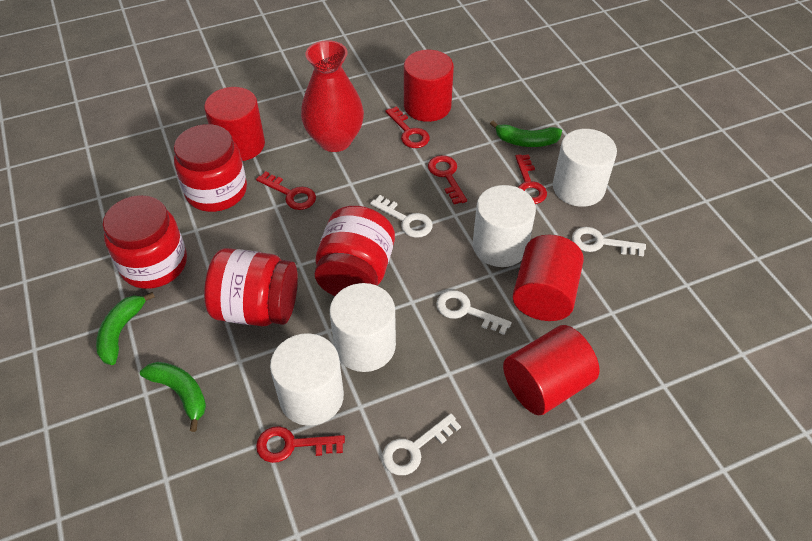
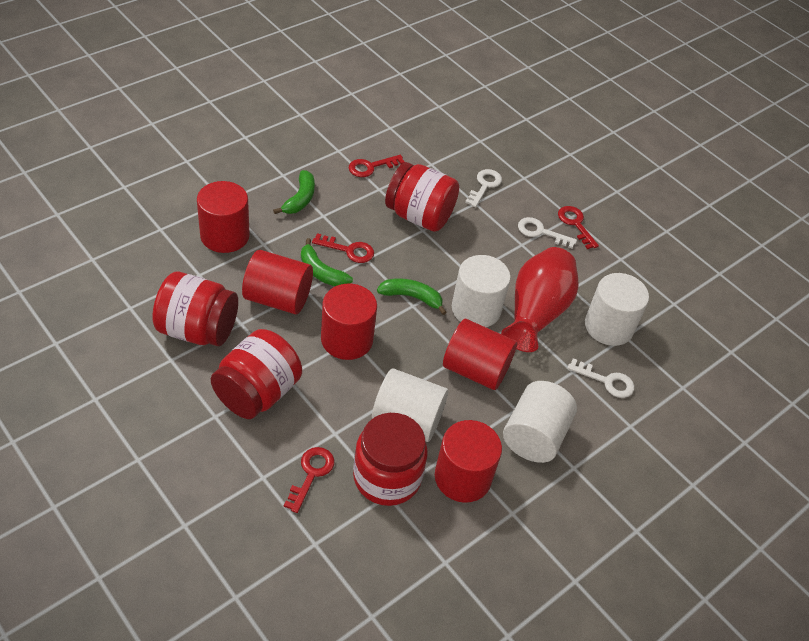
red cylinder: 4 -> 5
red key: 5 -> 4
white key: 4 -> 3

